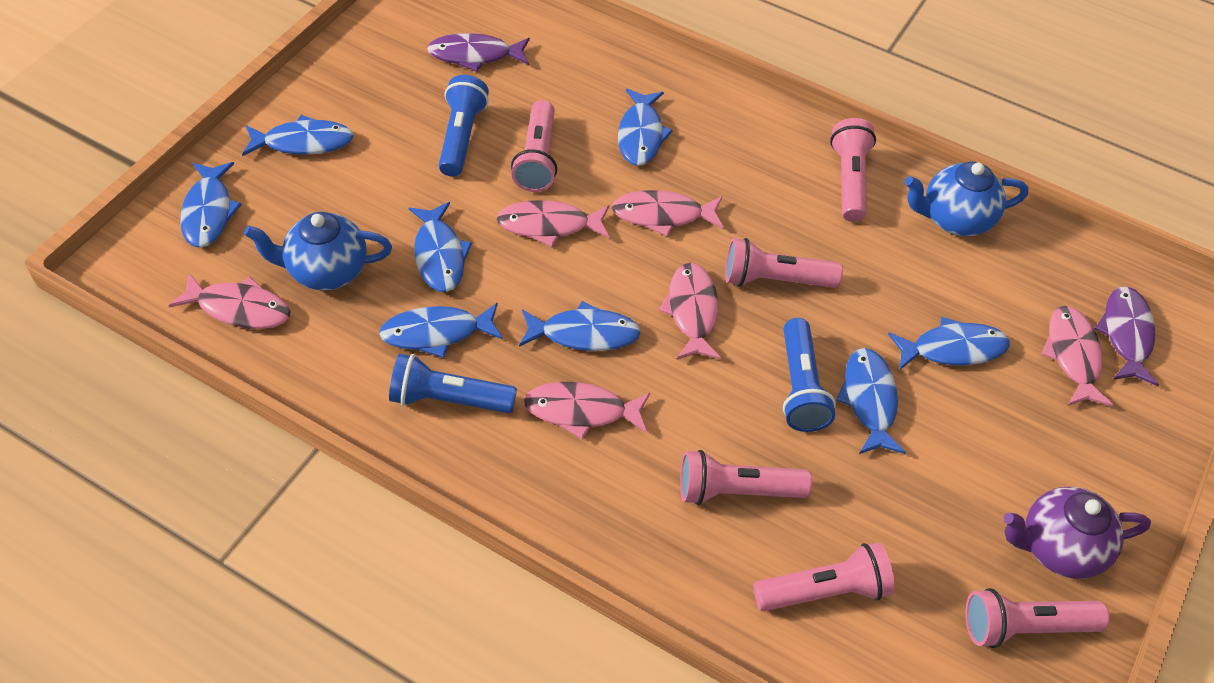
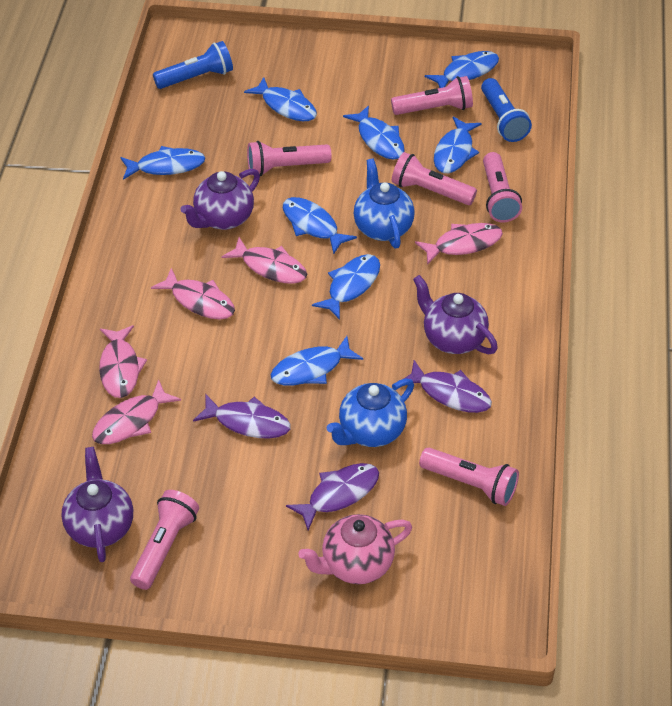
blue flashlight: 3 -> 2
pink fish: 6 -> 5
pink teapot: 0 -> 1
purple fish: 2 -> 3
purple teapot: 1 -> 3

